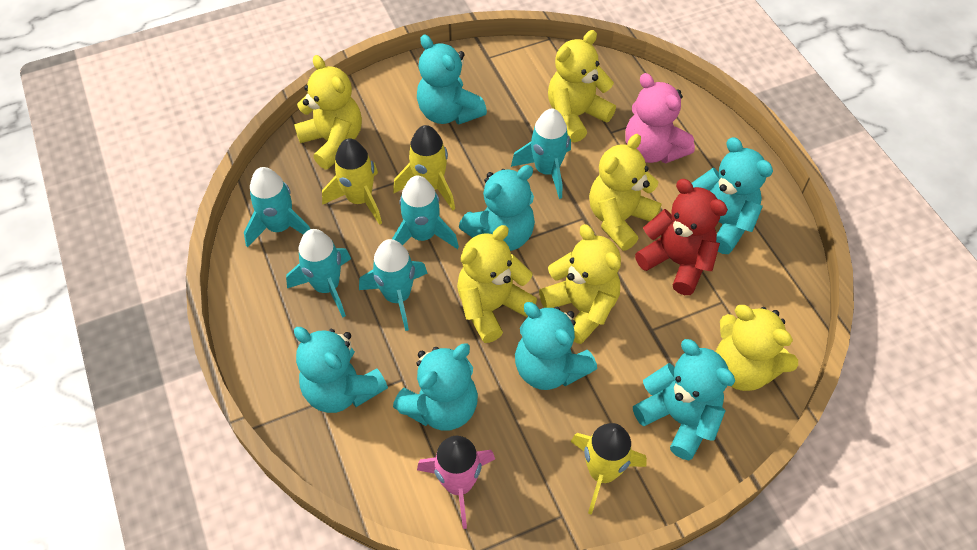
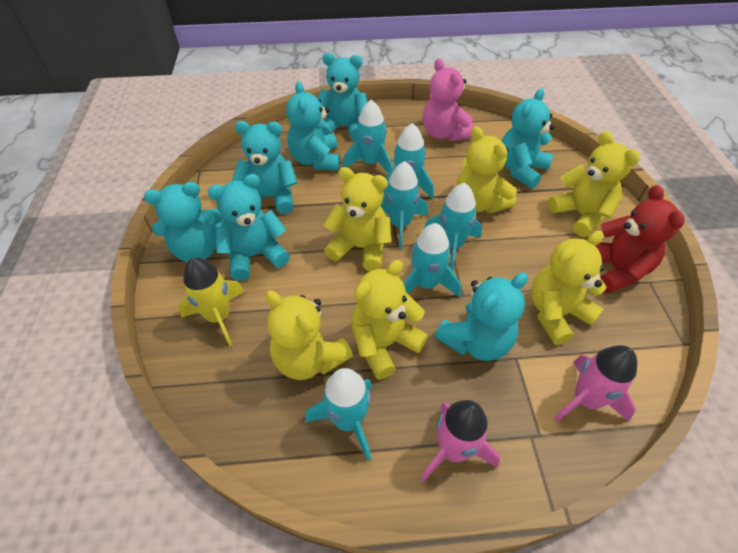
pink rocket: 1 -> 2
turquoise rocket: 5 -> 6
yellow rocket: 3 -> 1

